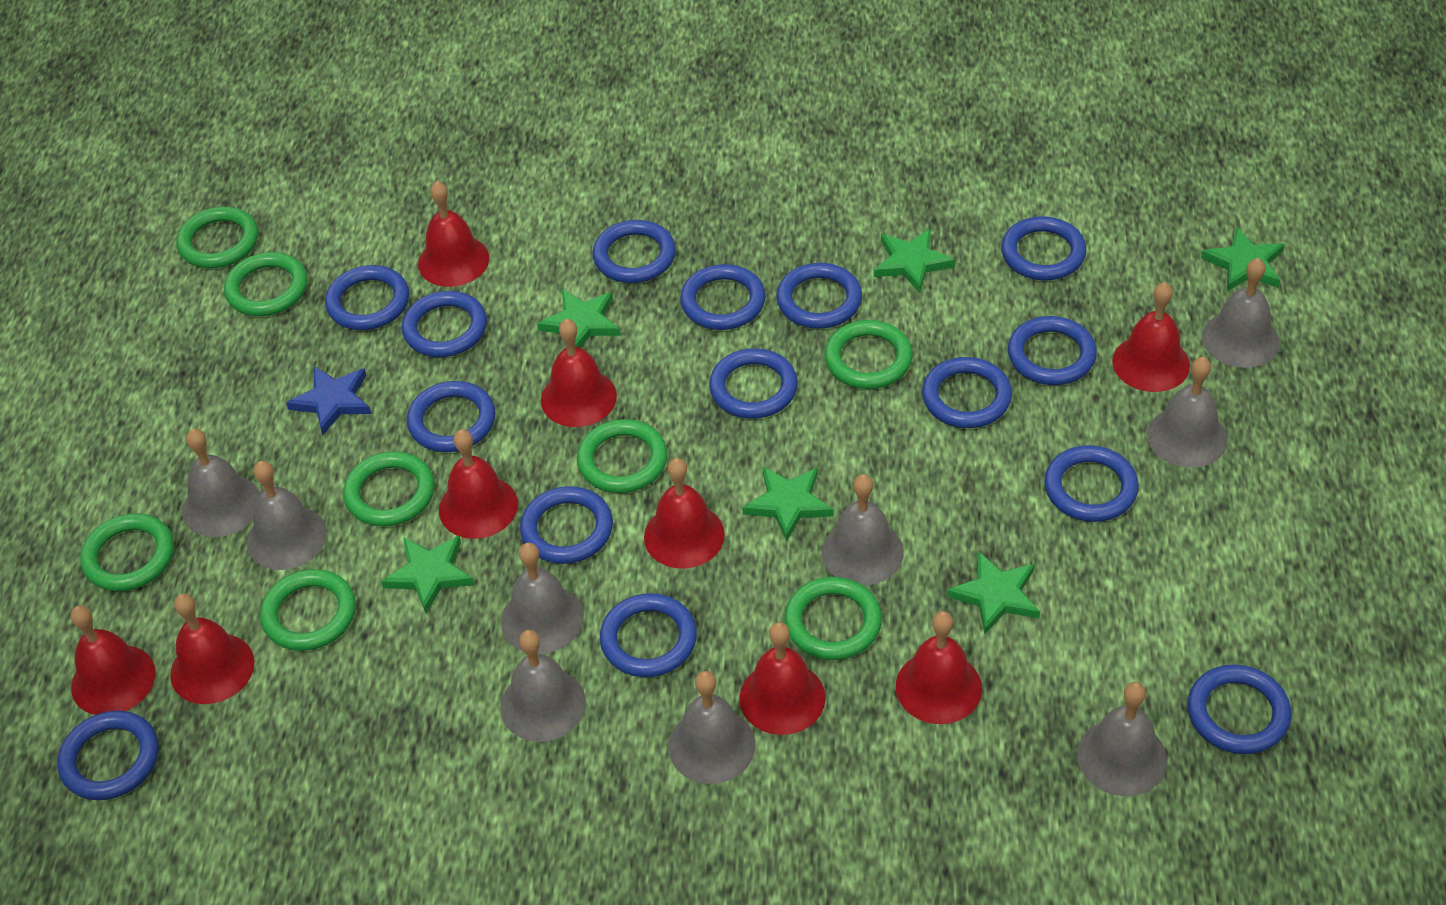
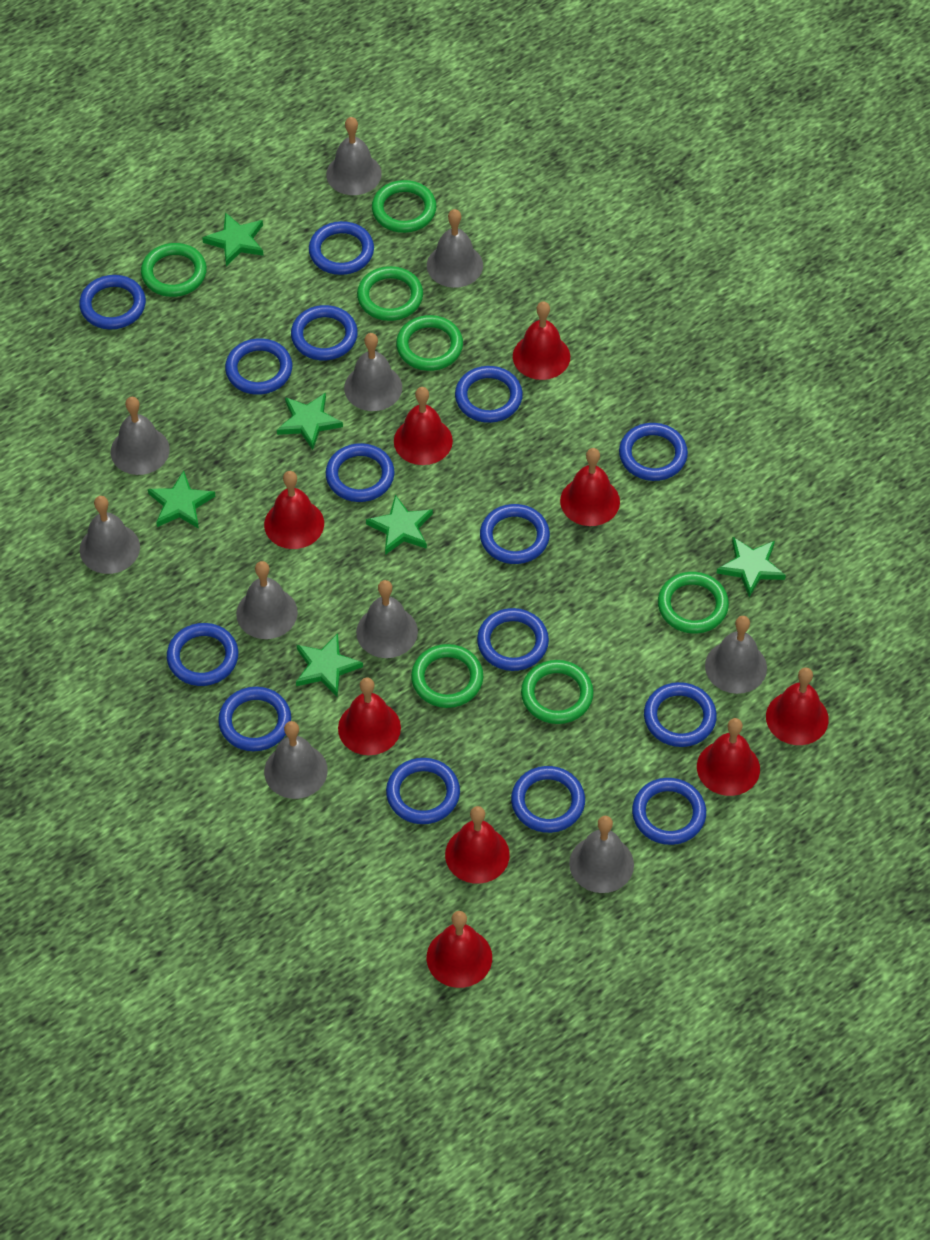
blue star: 1 -> 0
green ring: 8 -> 7
grey bell: 9 -> 10

